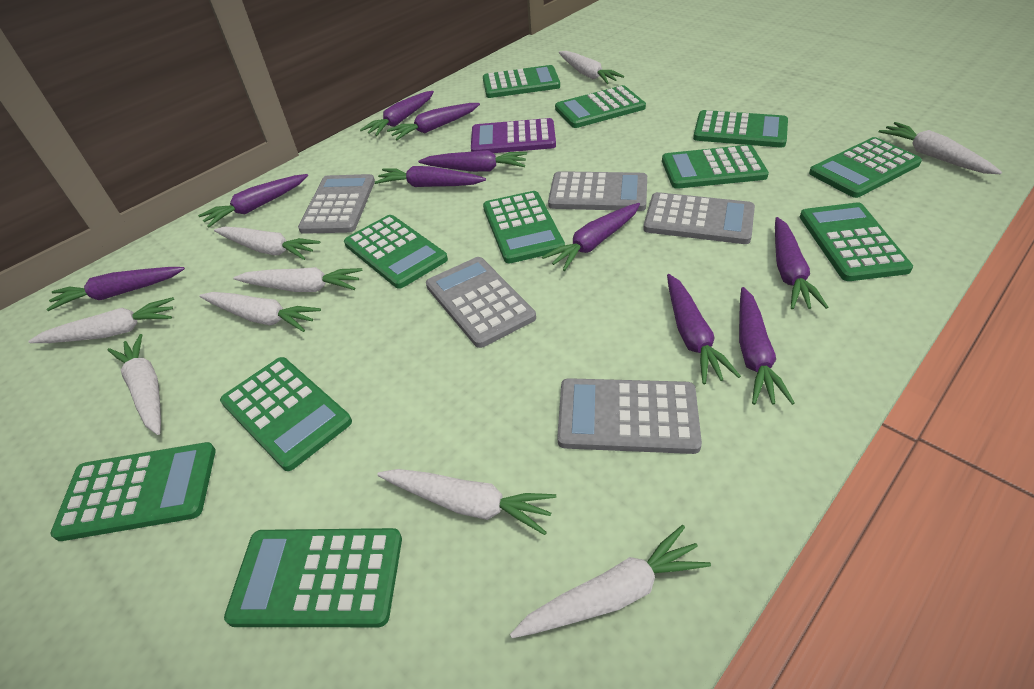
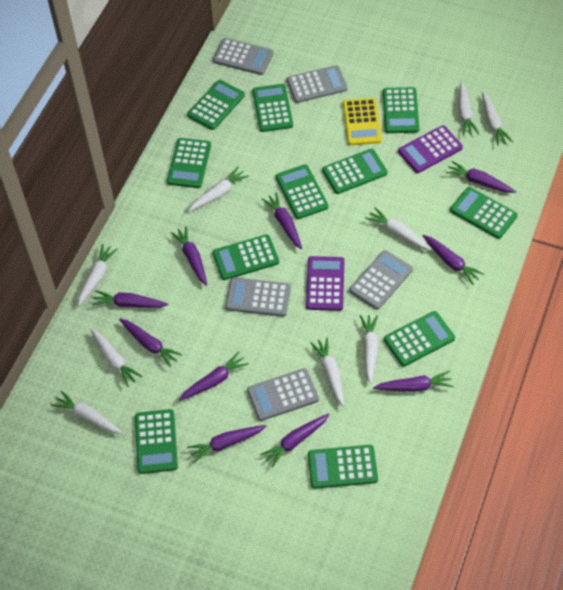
purple calculator: 1 -> 2
yellow calculator: 0 -> 1

